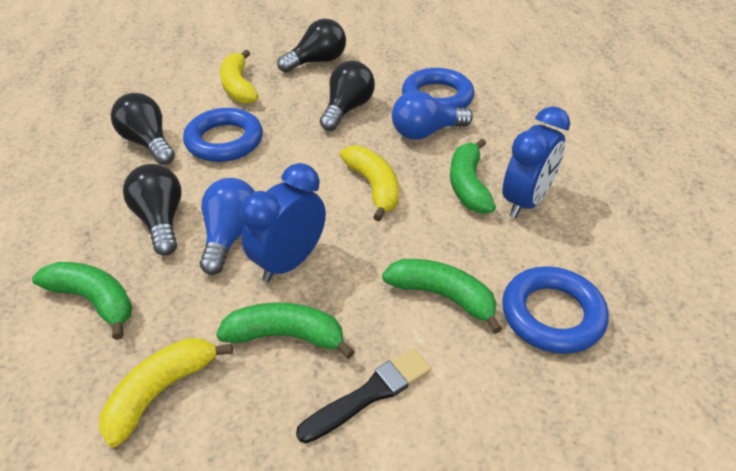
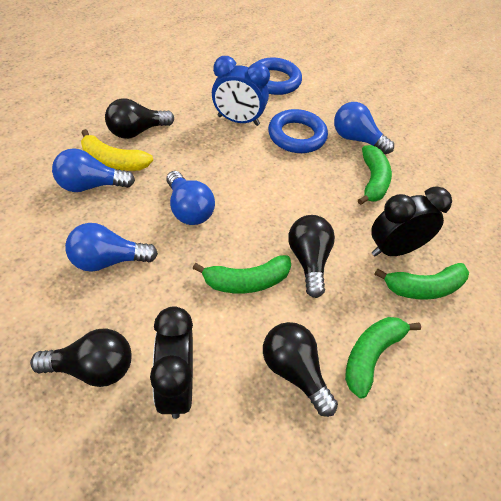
black brush: 1 -> 0
black clock: 0 -> 2
blue clock: 2 -> 1
blue light bulb: 2 -> 4
blue ring: 3 -> 2
yellow banana: 3 -> 1

